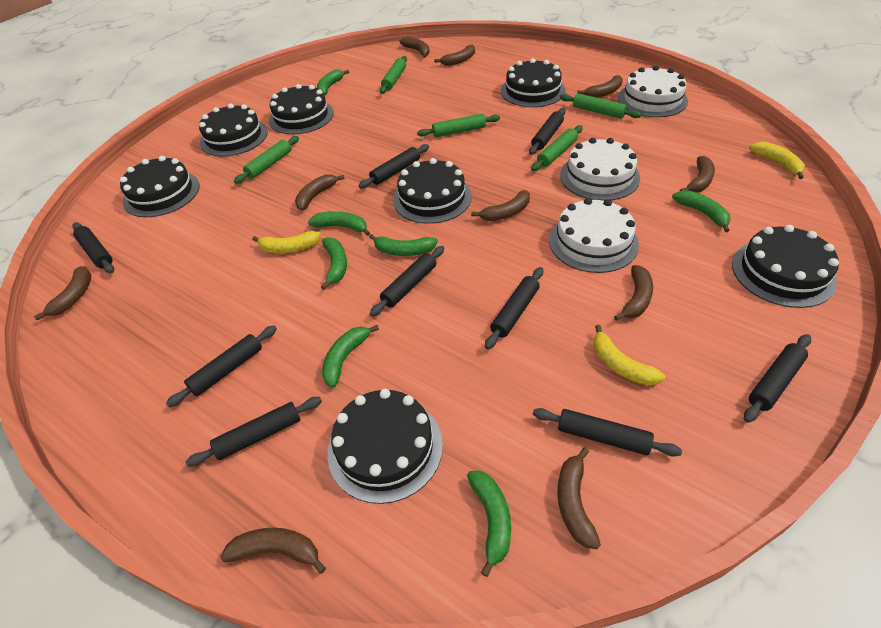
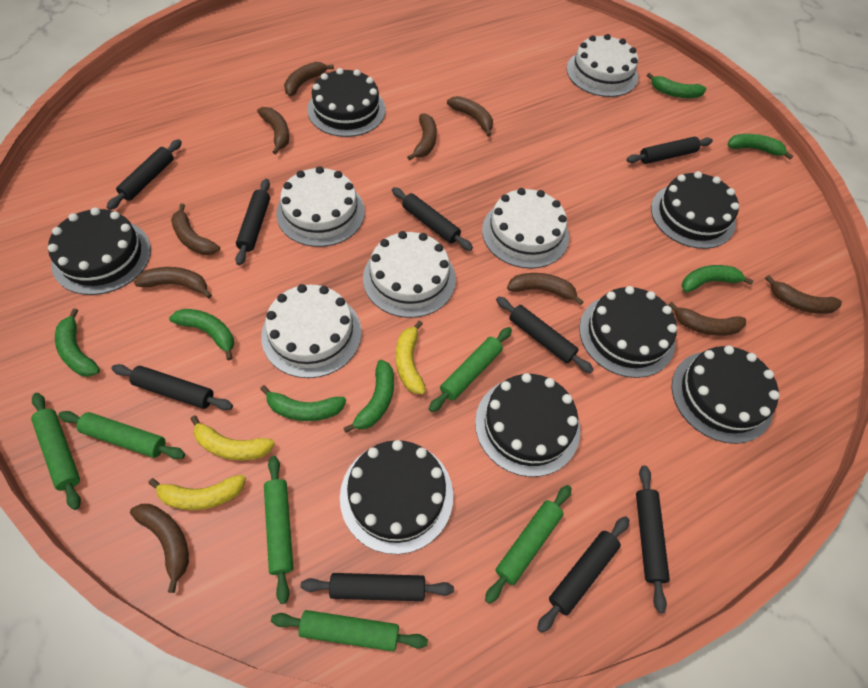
green rolling pin: 5 -> 6
white cake: 3 -> 5

